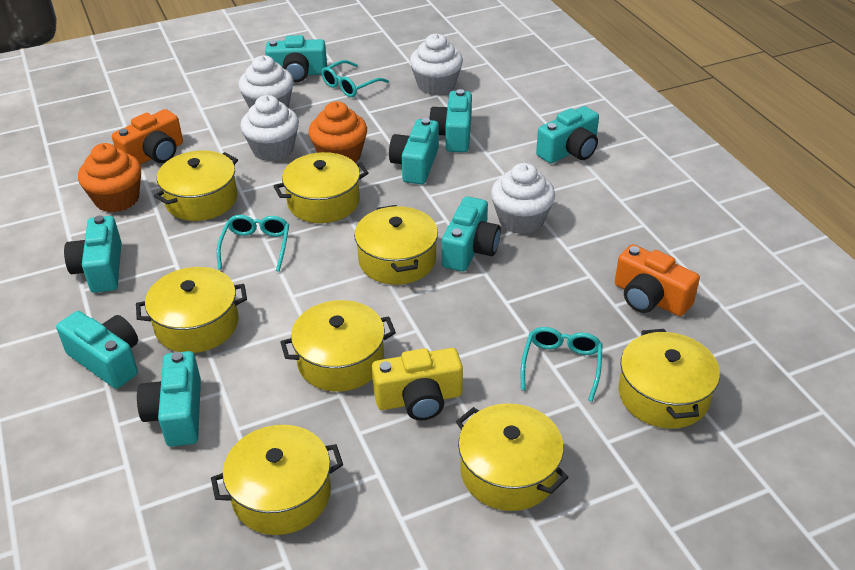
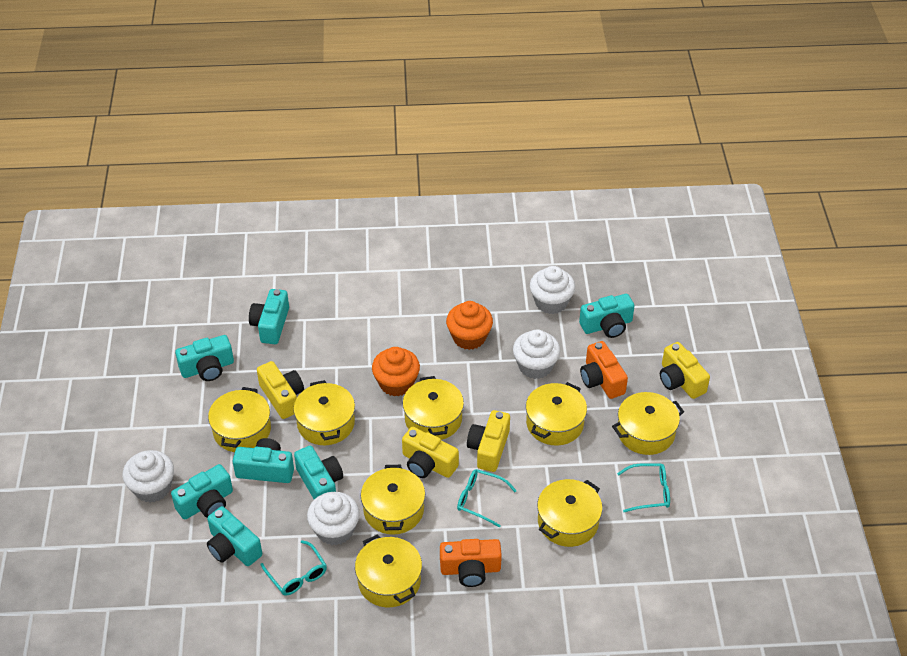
turquoise camera: 8 -> 7
yellow camera: 1 -> 4

